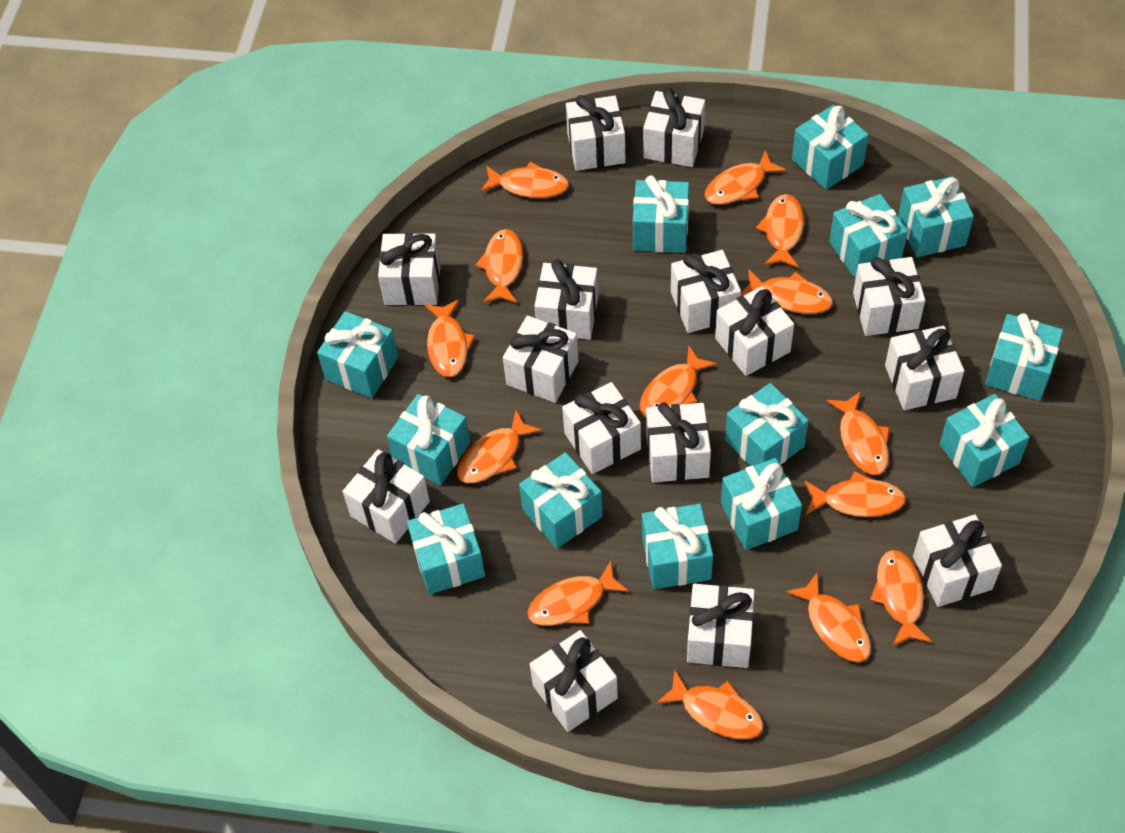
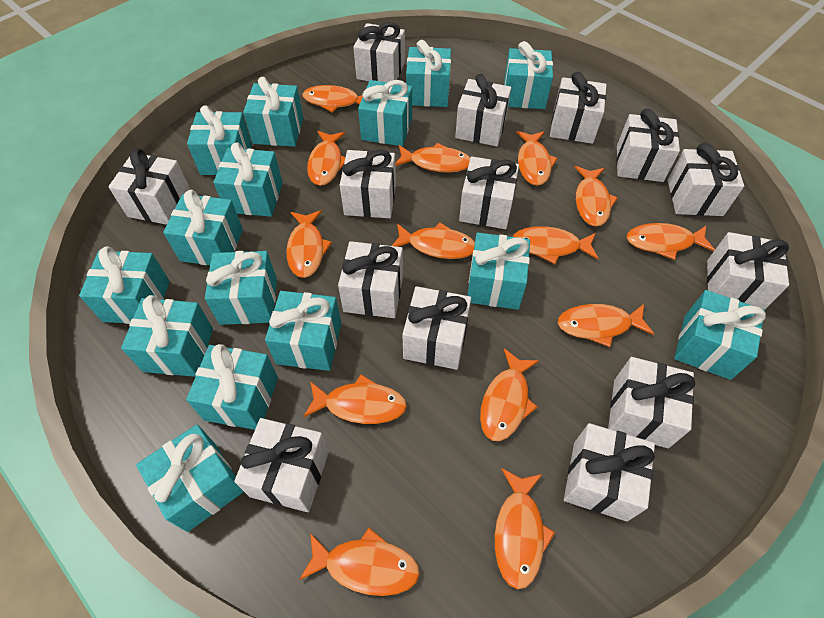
turquoise gift: 13 -> 15
white gift: 15 -> 14

